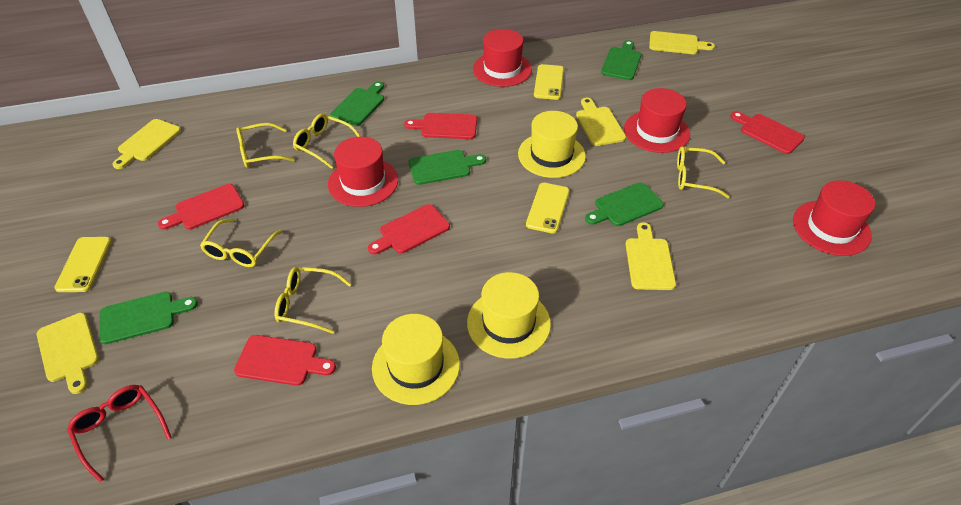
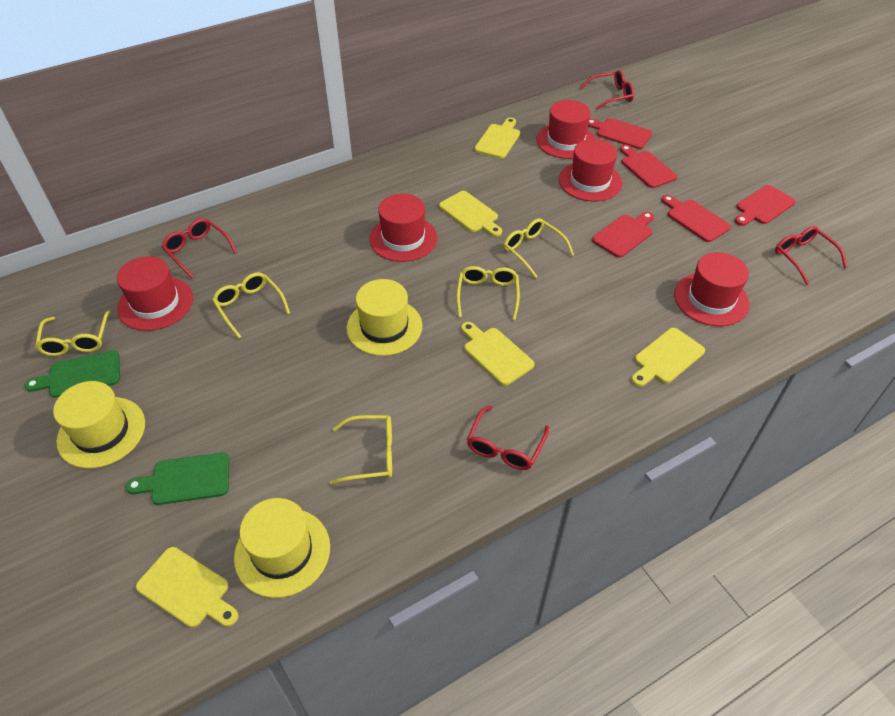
green cutting board: 5 -> 2
red glasses: 1 -> 4
red hat: 4 -> 5
yellow phone: 3 -> 0

